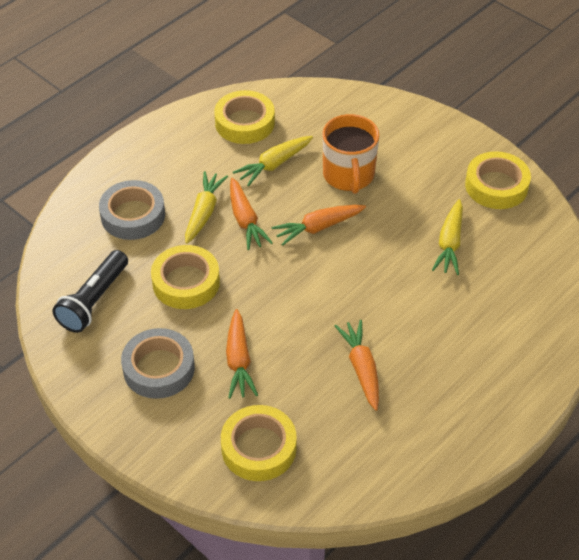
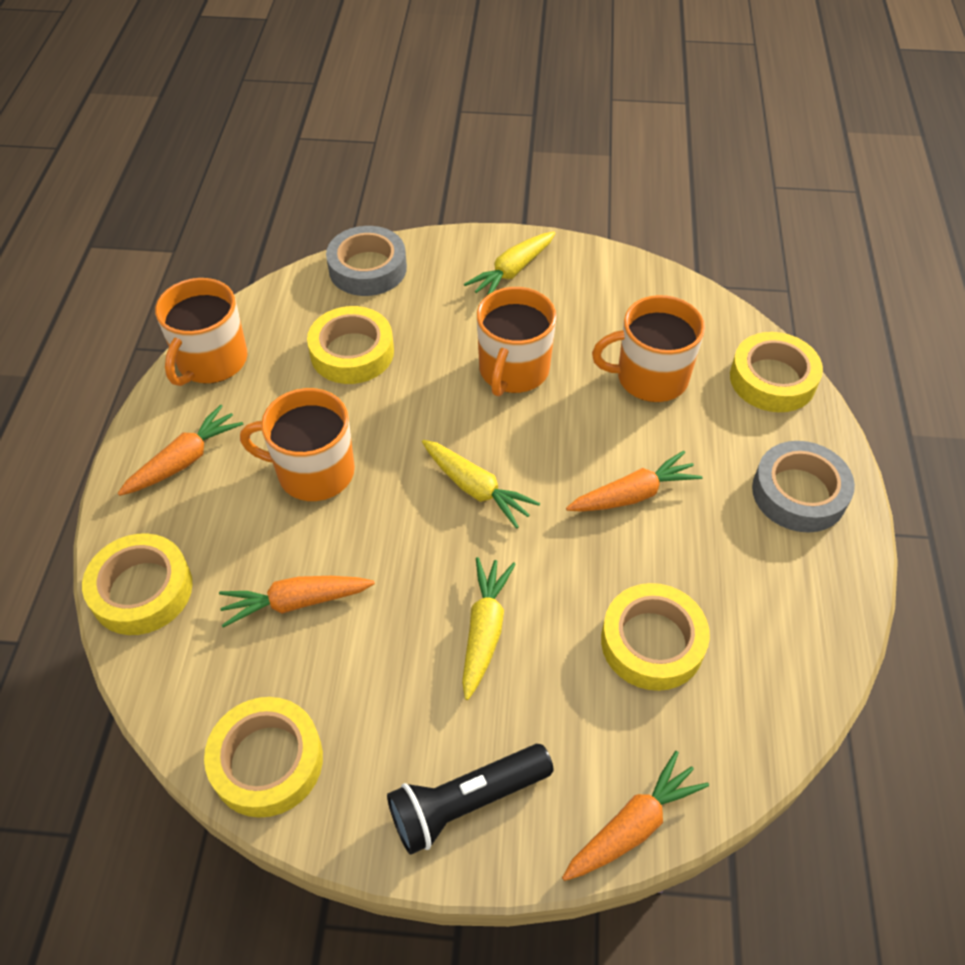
orange mug: 1 -> 4
yellow tape: 4 -> 5

